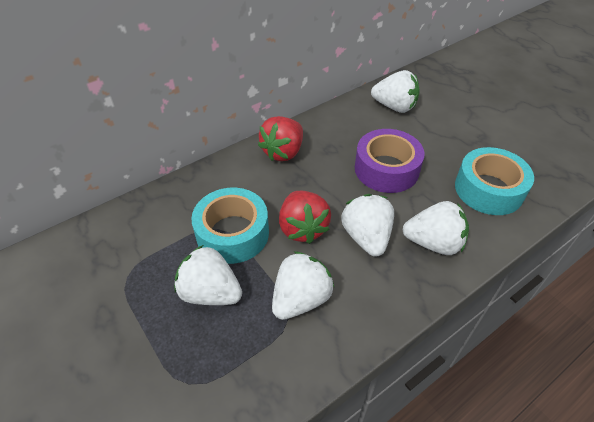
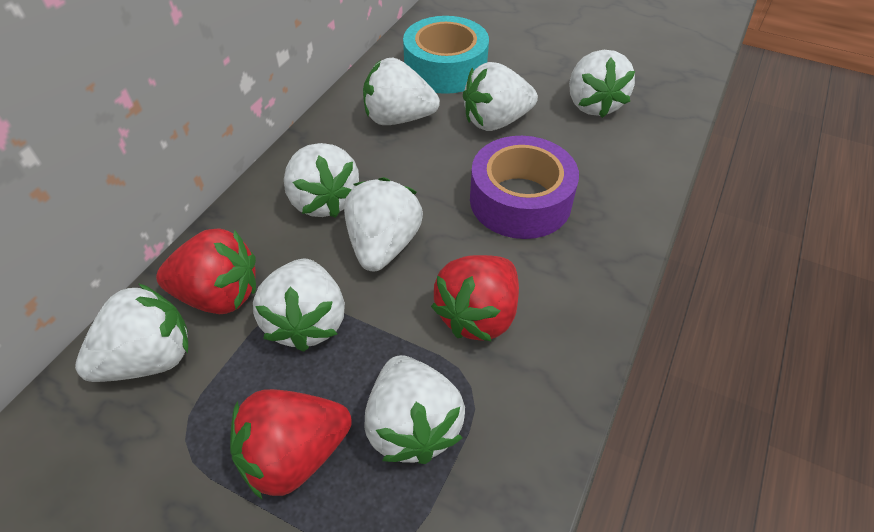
red strawberry: 2 -> 3
turquoise tape: 2 -> 1
white strawberry: 5 -> 8

